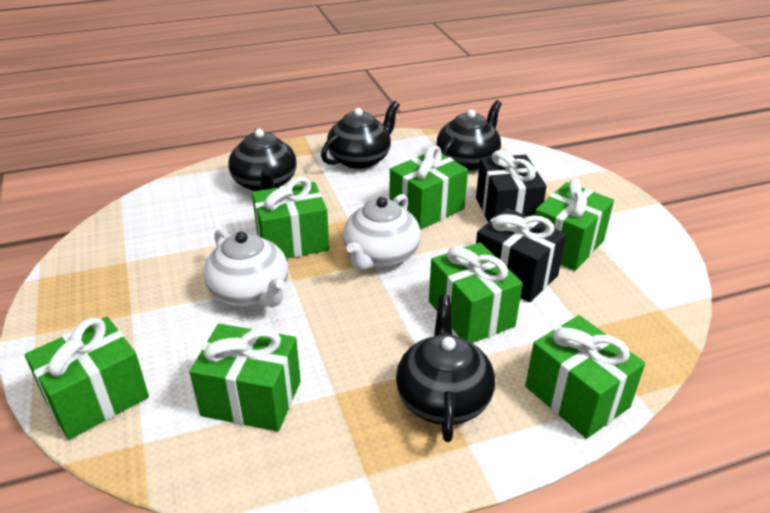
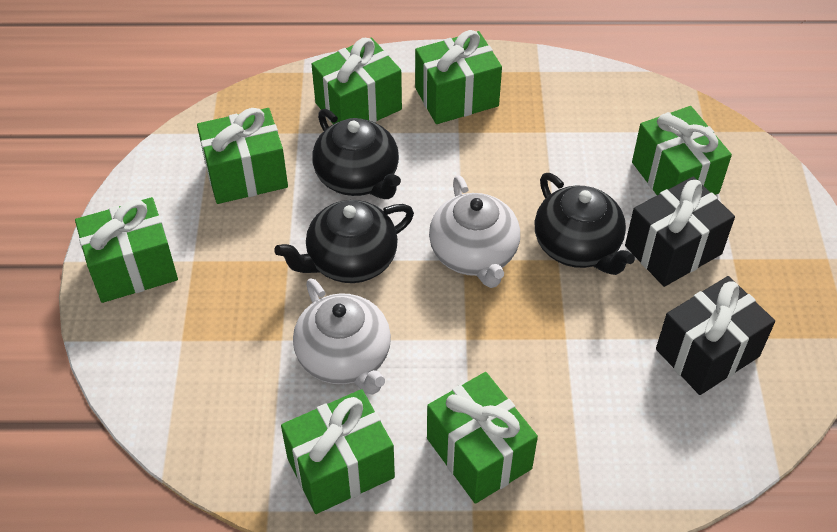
black teapot: 4 -> 3

